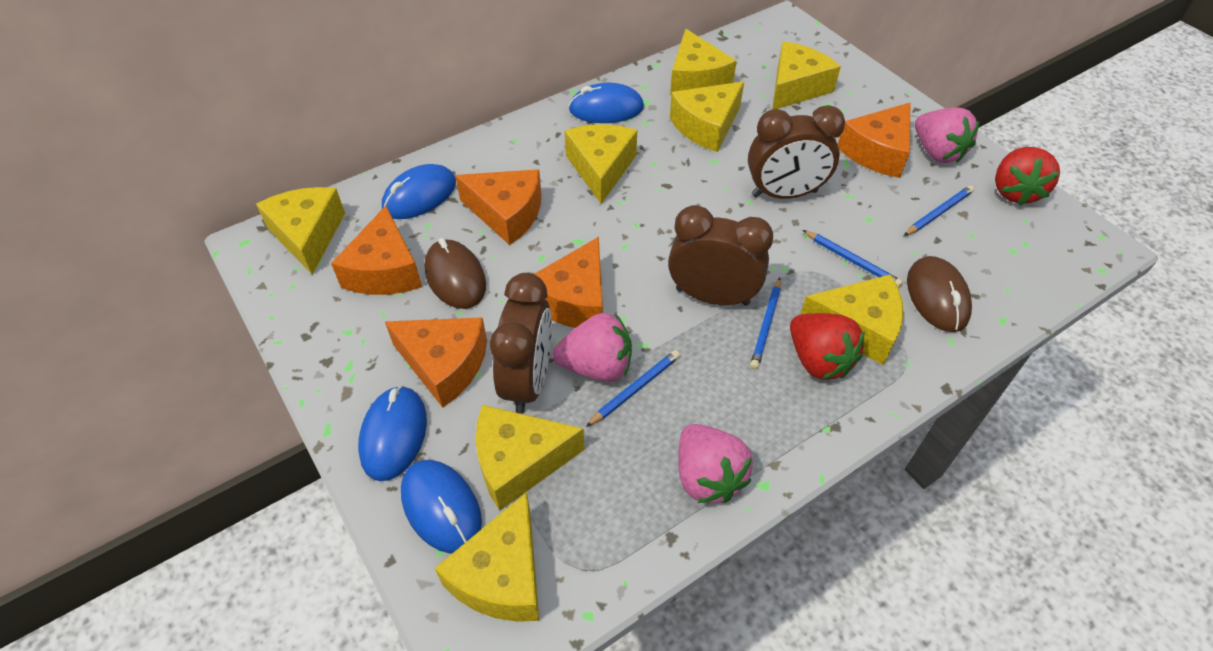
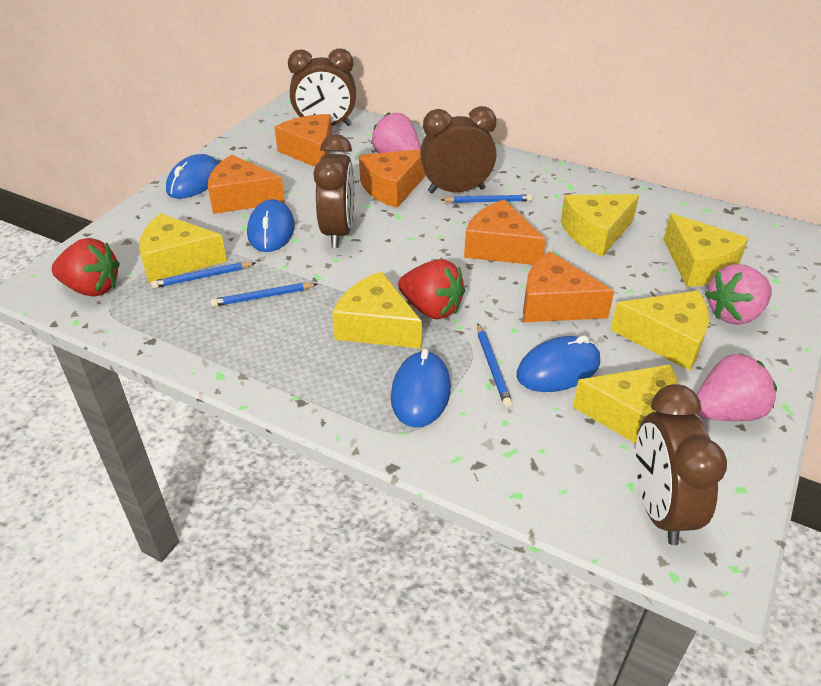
brown clock: 3 -> 4
brown mouse: 2 -> 0
yellow cheese: 8 -> 6

